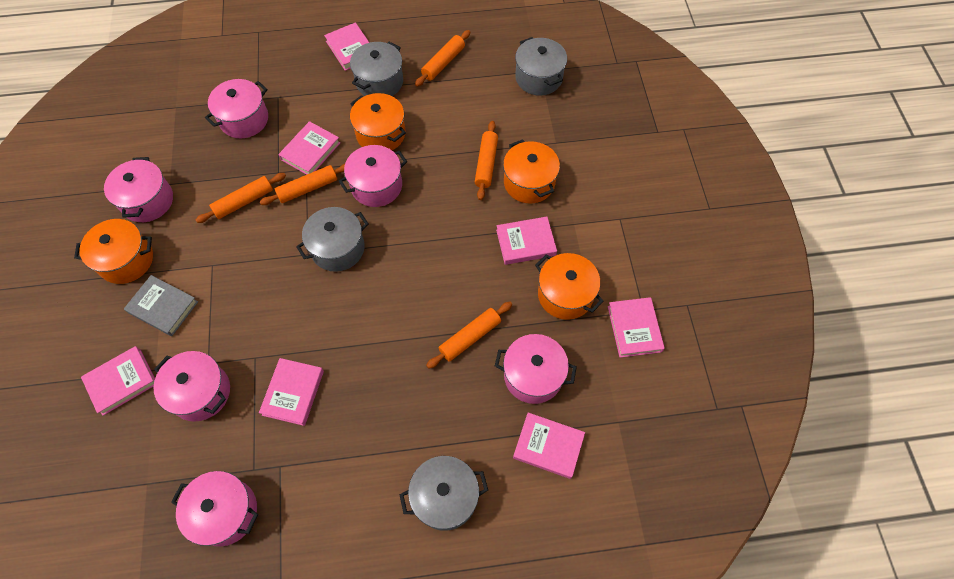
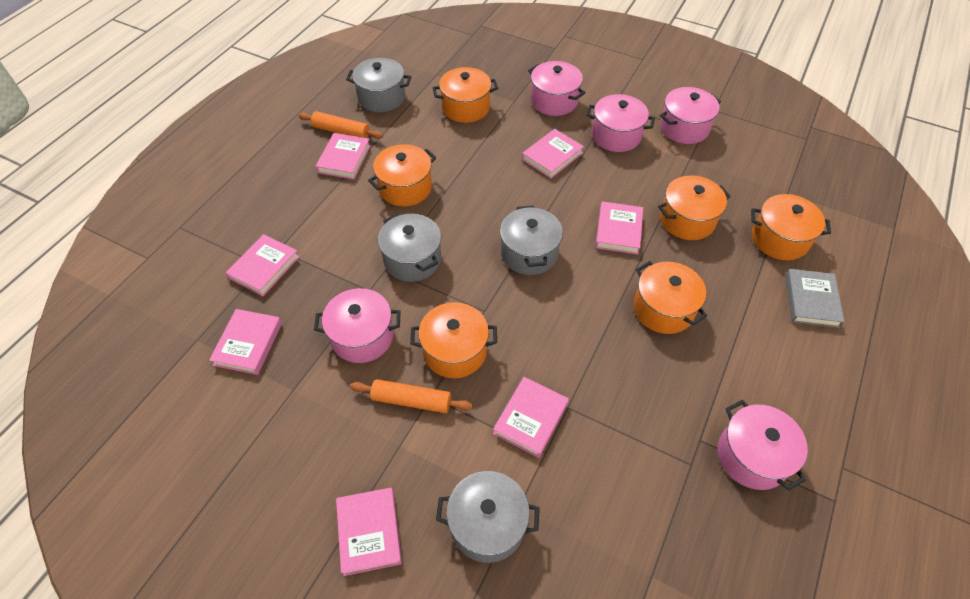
orange pot: 4 -> 6
orange rolling pin: 5 -> 2
pink pot: 6 -> 5

